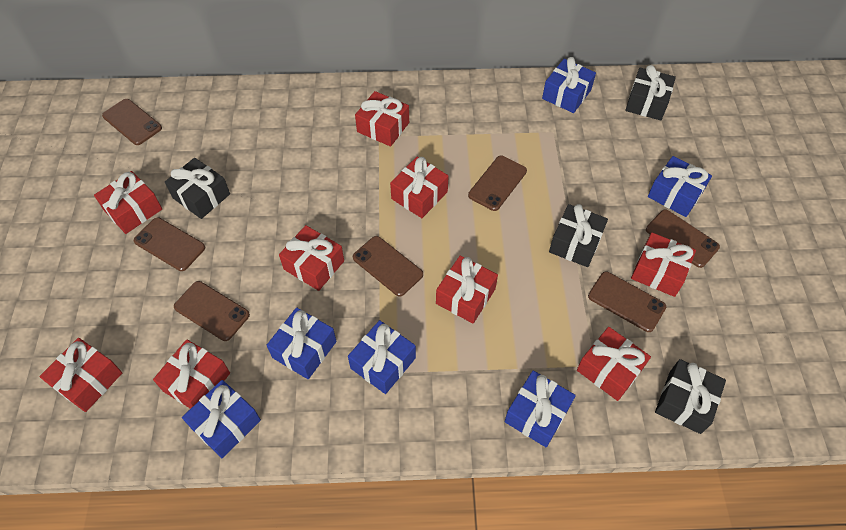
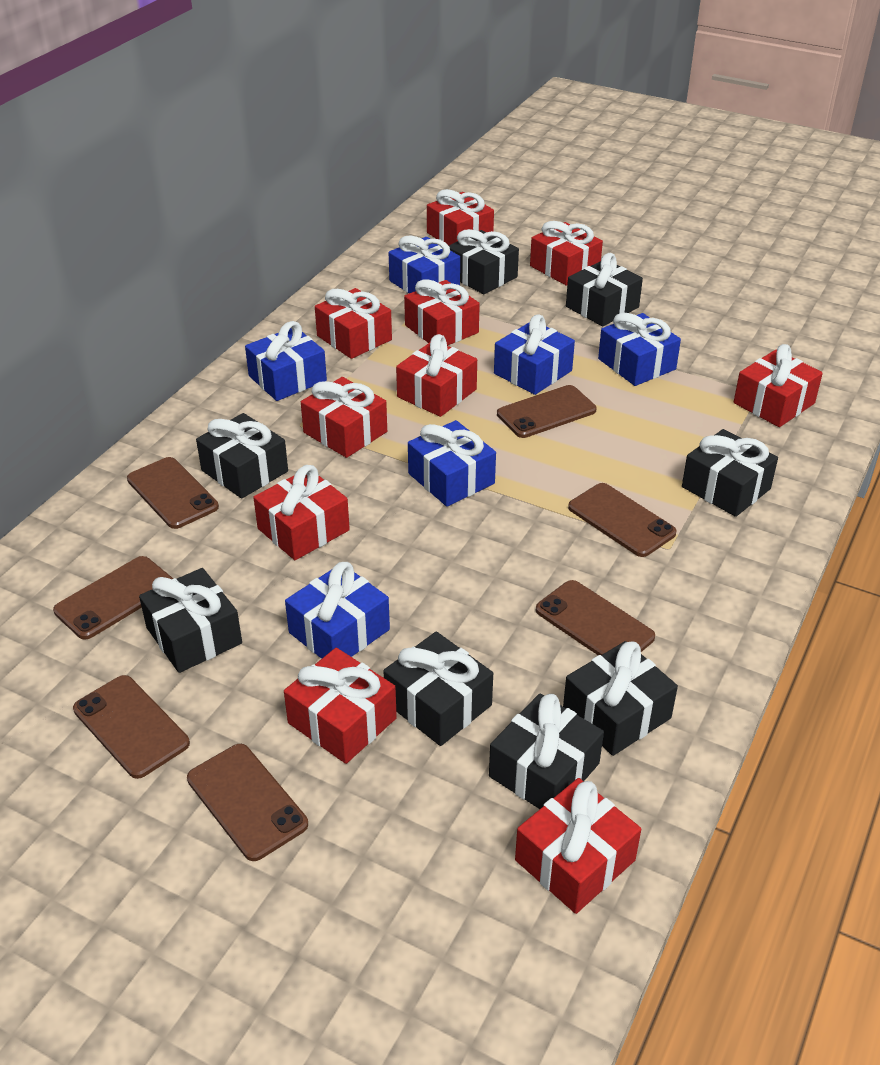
black gift: 4 -> 8
red gift: 9 -> 10

